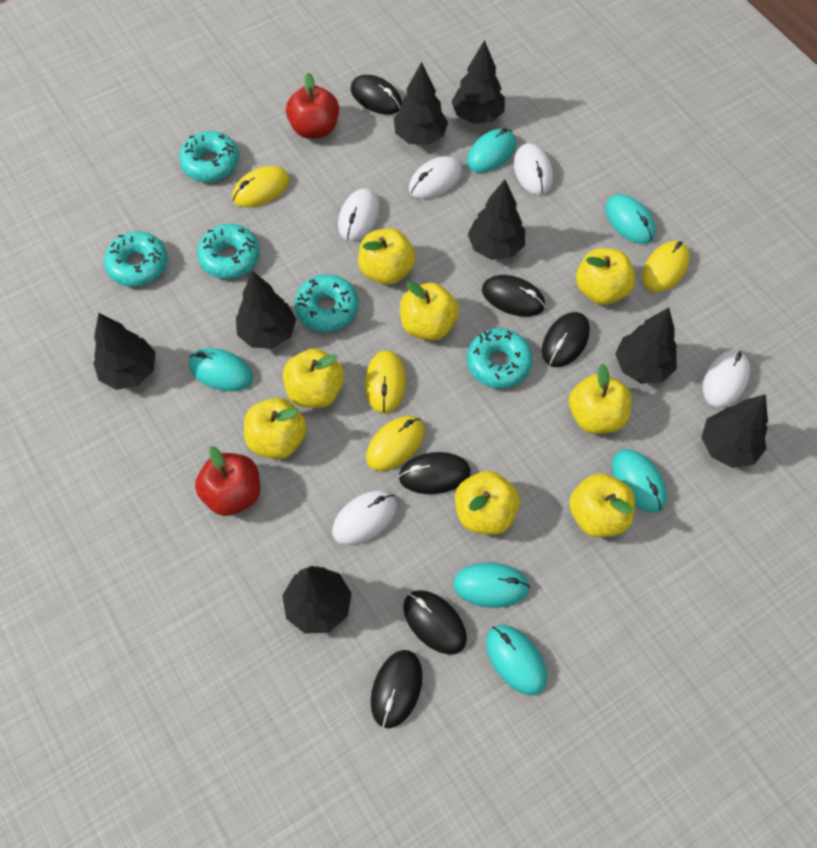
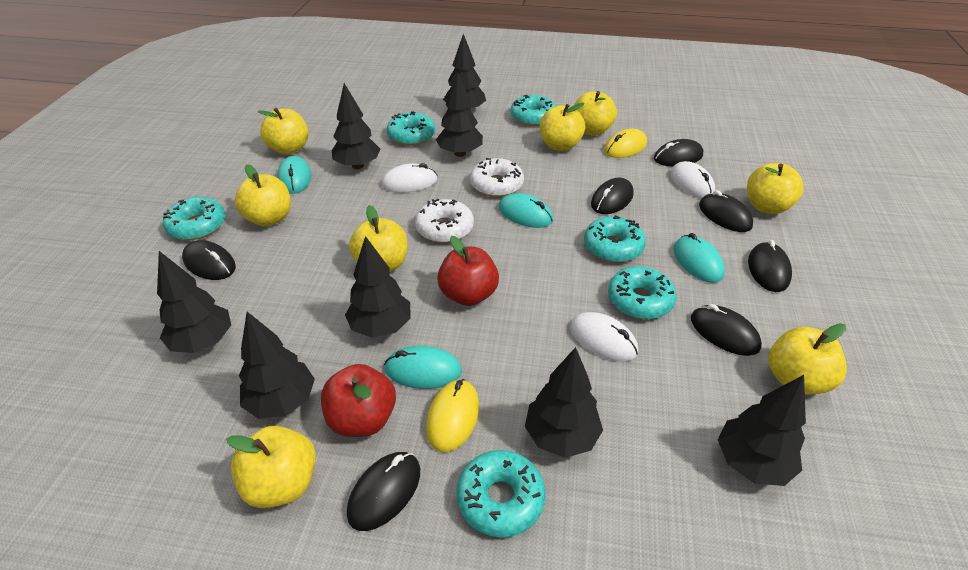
black mouse: 6 -> 7
turquoise donut: 5 -> 6
turquoise mouse: 6 -> 4
white donut: 0 -> 2
white mouse: 5 -> 3
yellow mouse: 4 -> 2

